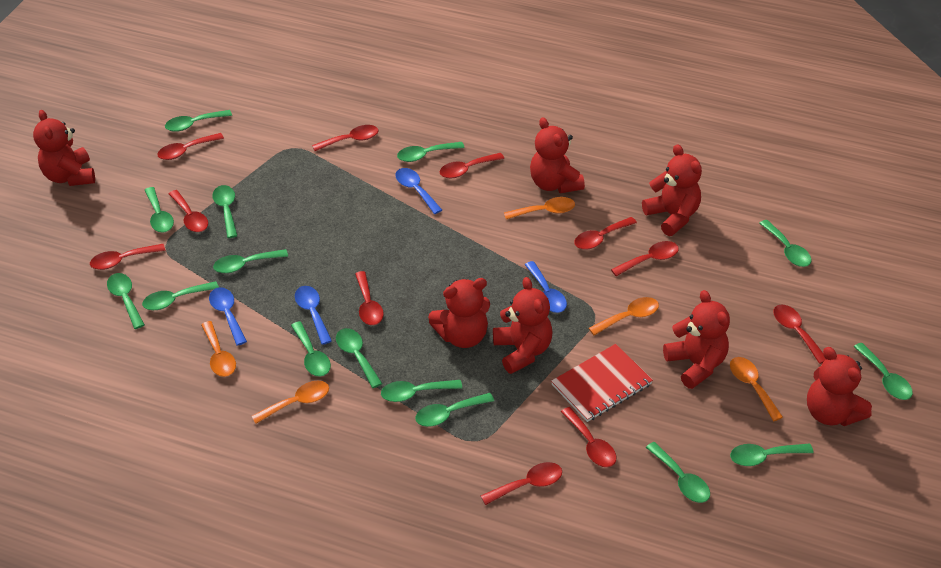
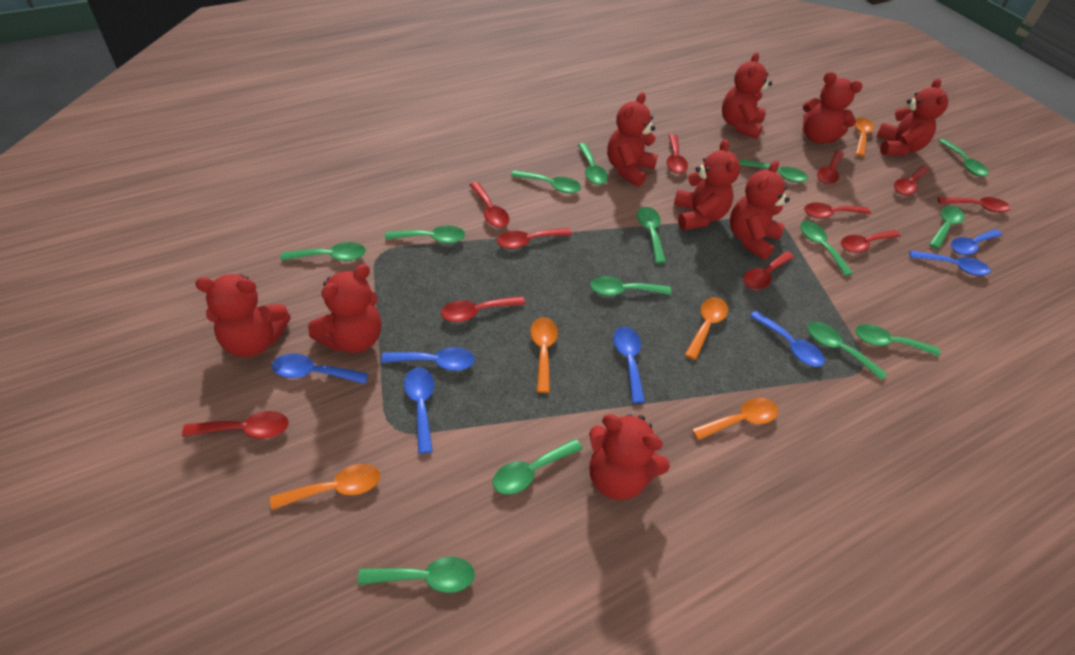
blue spoon: 4 -> 7
green spoon: 15 -> 14
red notebook: 1 -> 0
red teddy bear: 7 -> 9

